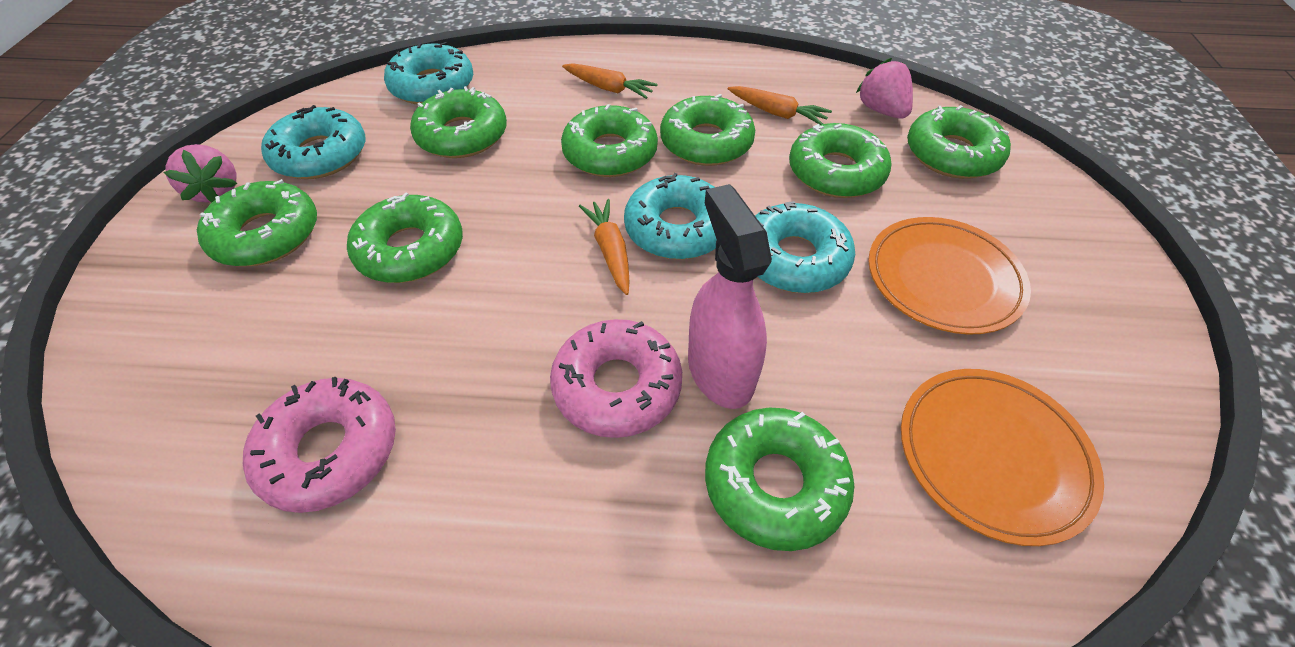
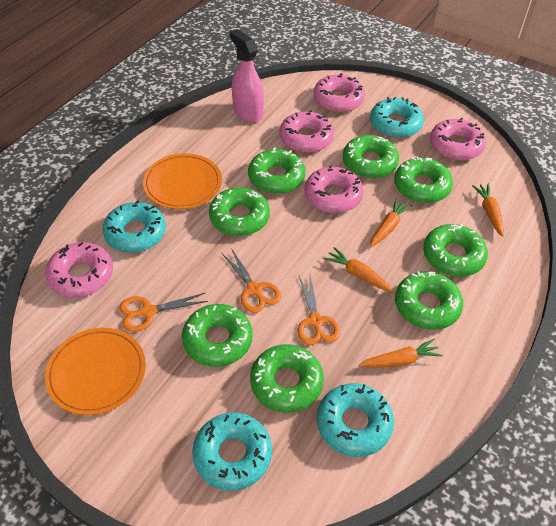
orange carrot: 3 -> 4
orange scissors: 0 -> 3
pink donut: 2 -> 5
pink strawberry: 2 -> 0

